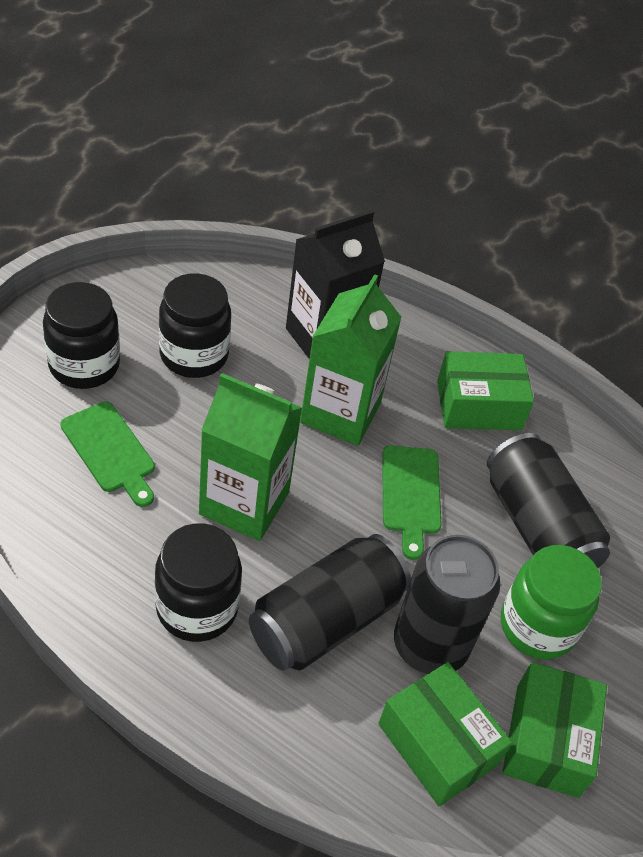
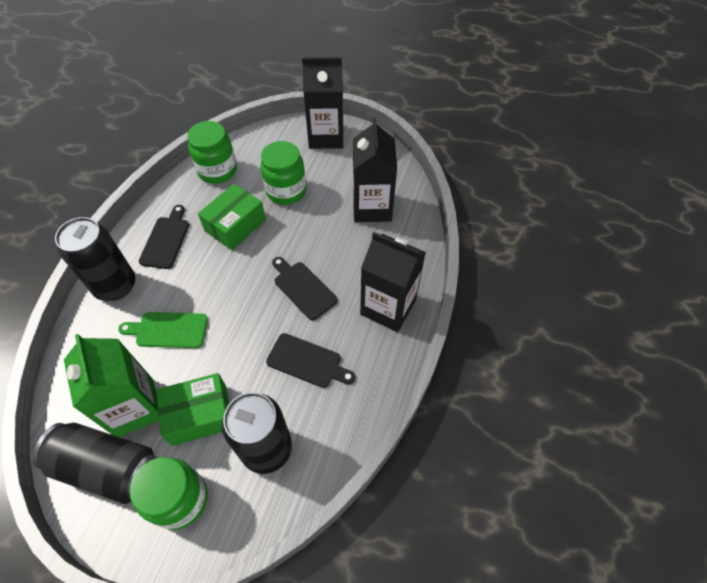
black carton: 1 -> 3
black cutting board: 0 -> 3
black jar: 3 -> 0
green box: 3 -> 2
green carton: 2 -> 1
green cutting board: 2 -> 1
green jar: 1 -> 3

